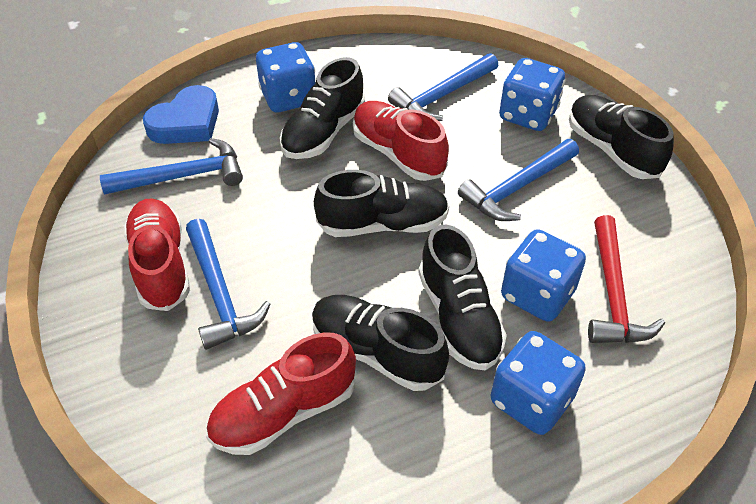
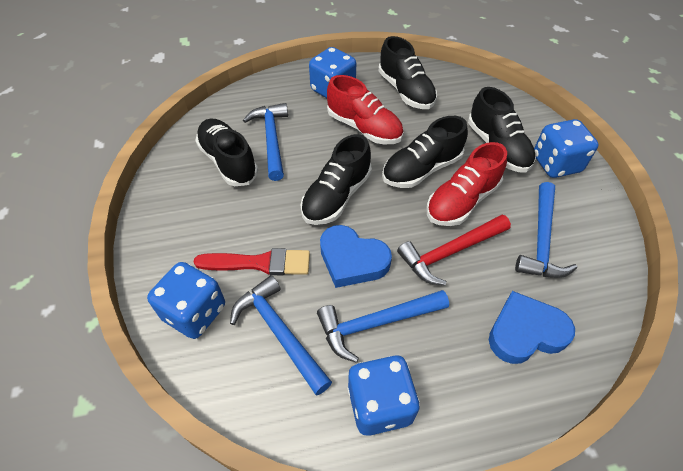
blue heart: 1 -> 2
red brush: 0 -> 1
red shoe: 3 -> 2

